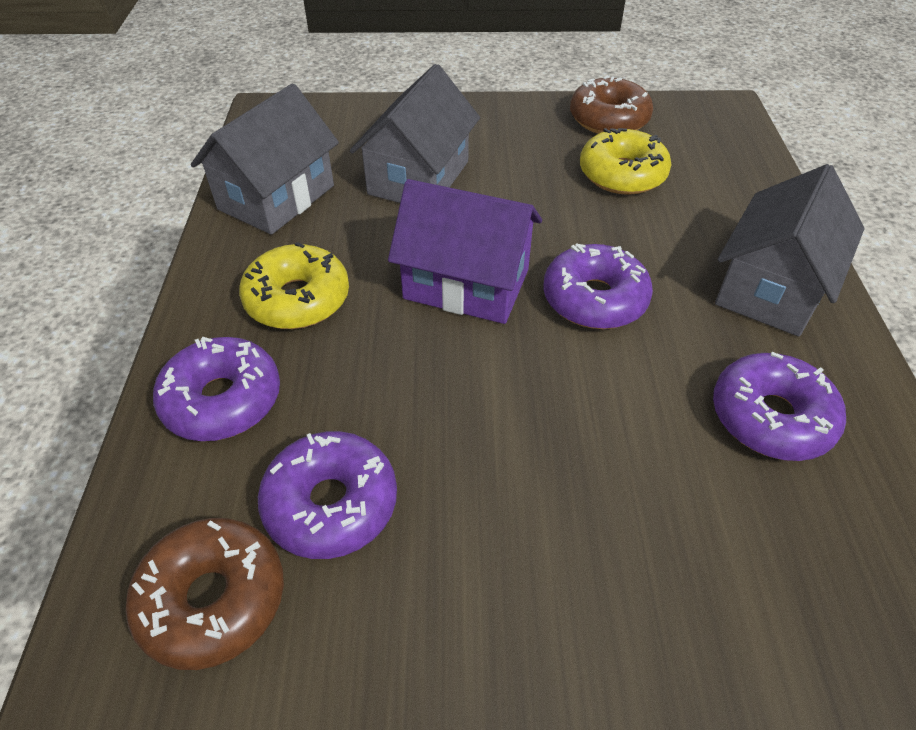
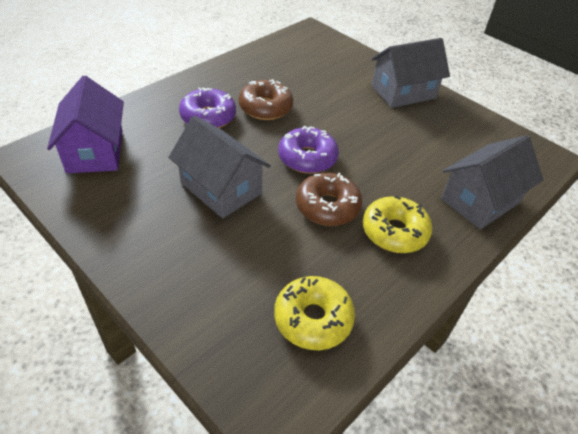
purple donut: 4 -> 2

